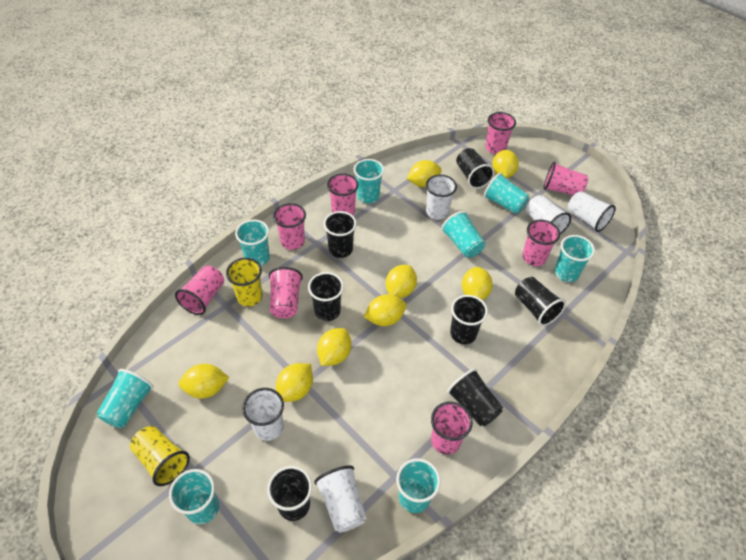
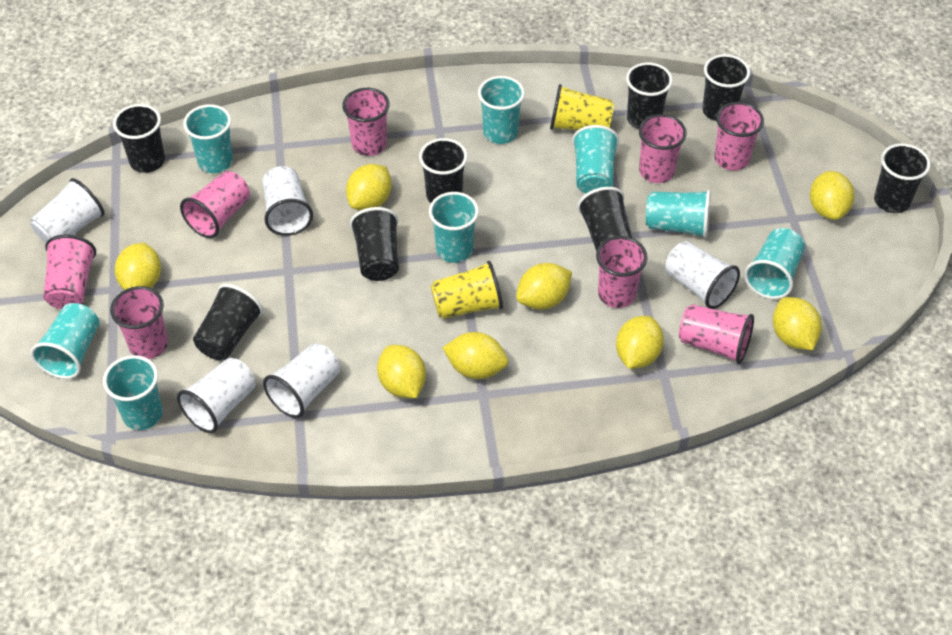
black cup: 7 -> 8

